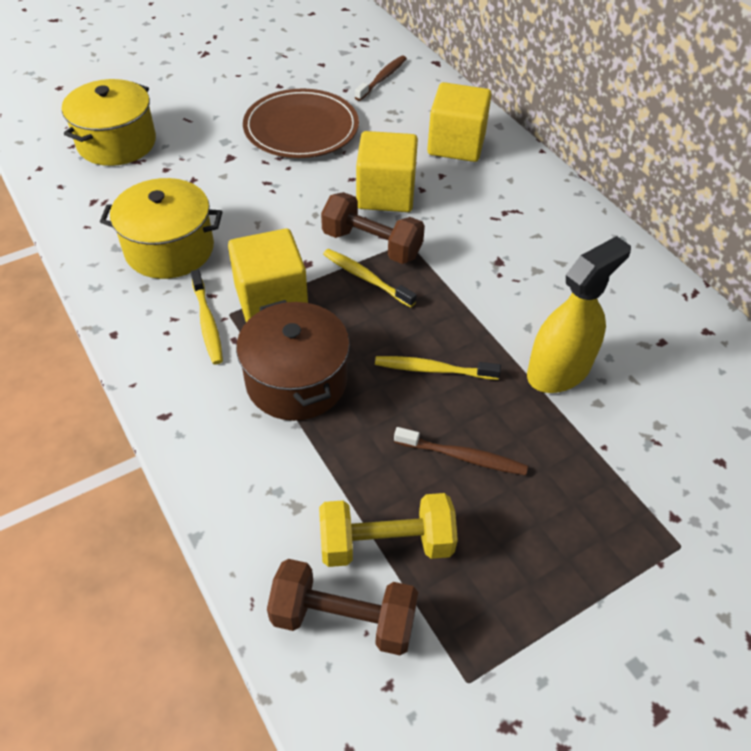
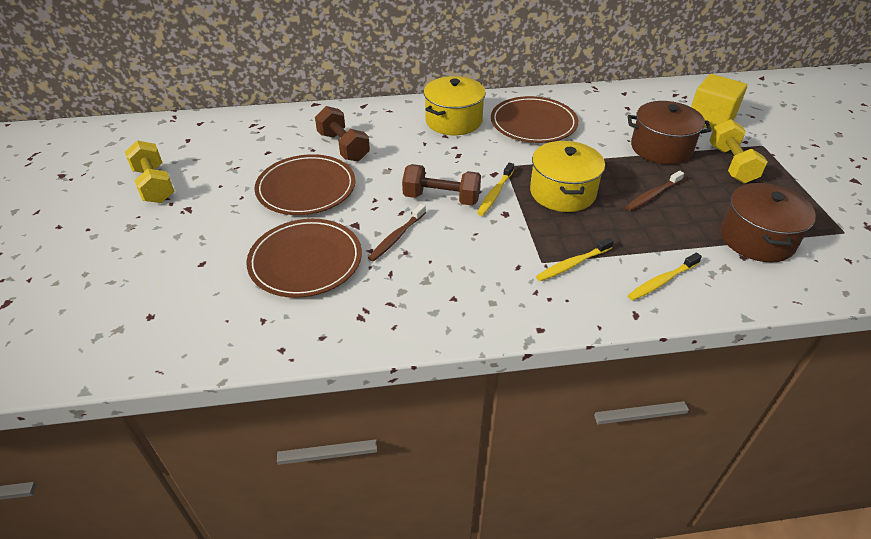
brown plate: 1 -> 3
brown pot: 1 -> 2
yellow cube: 3 -> 1
yellow dumbbell: 1 -> 2
yellow spray bottle: 1 -> 0

